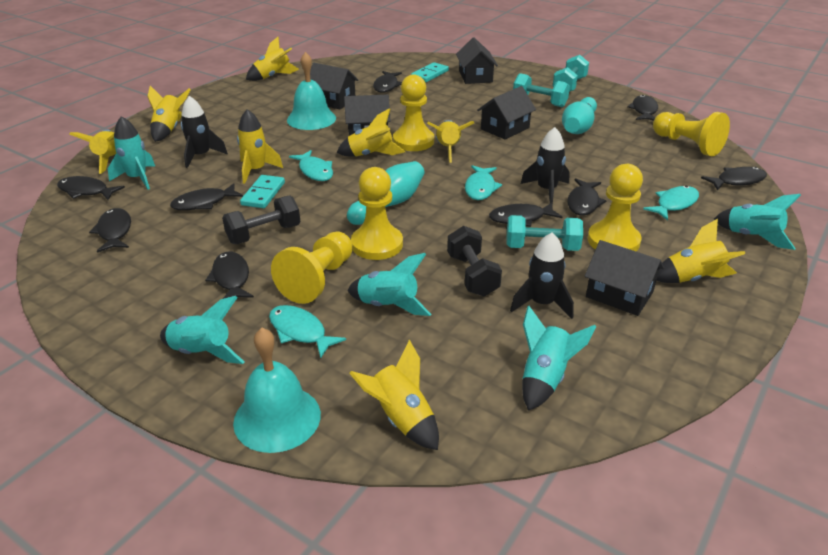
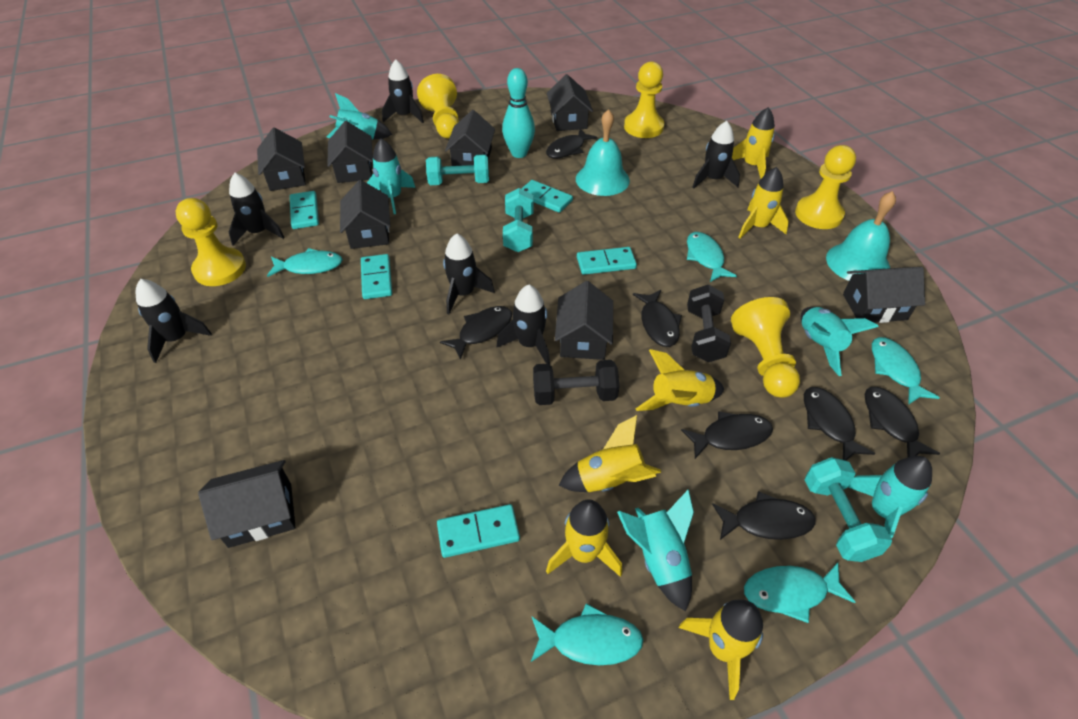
black fish: 9 -> 7
black house: 5 -> 8
black rocket: 3 -> 6
turquoise bowling pin: 2 -> 1
turquoise domino: 2 -> 5
turquoise fish: 4 -> 5
yellow rocket: 8 -> 6

